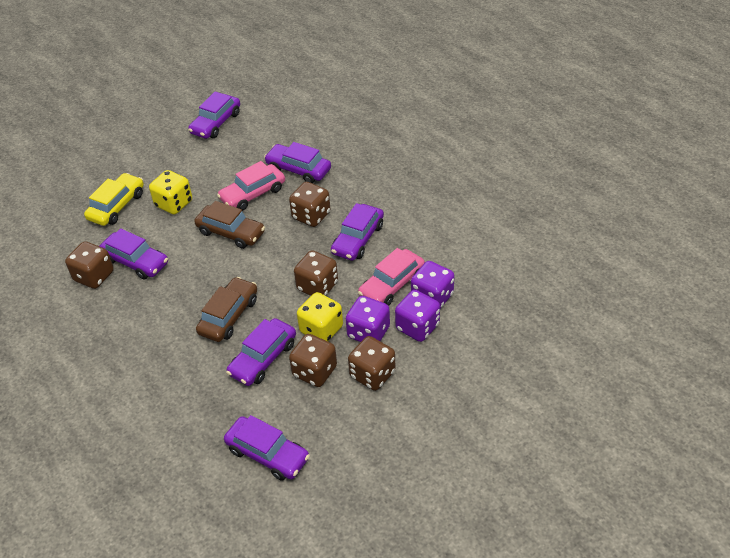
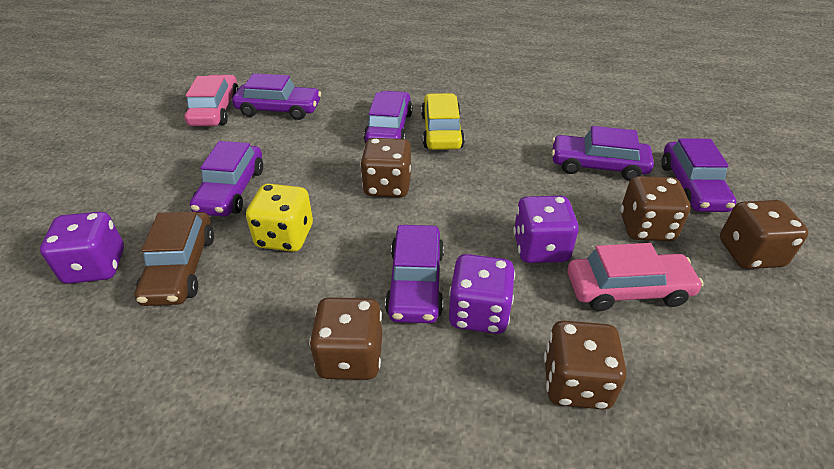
brown car: 2 -> 1
yellow dice: 2 -> 1

